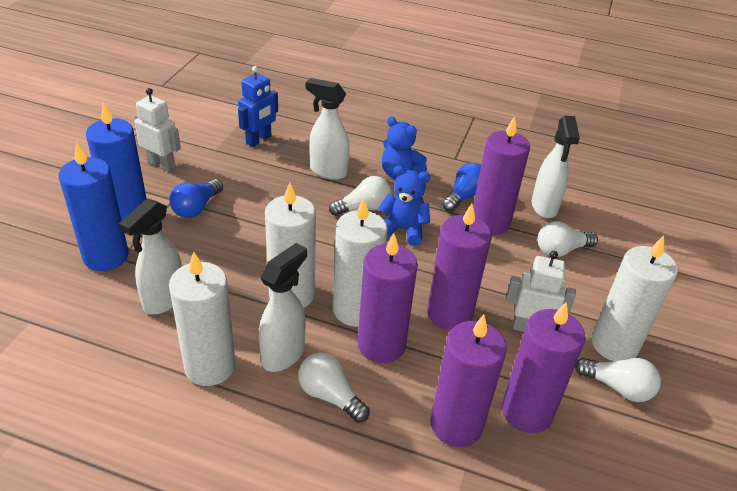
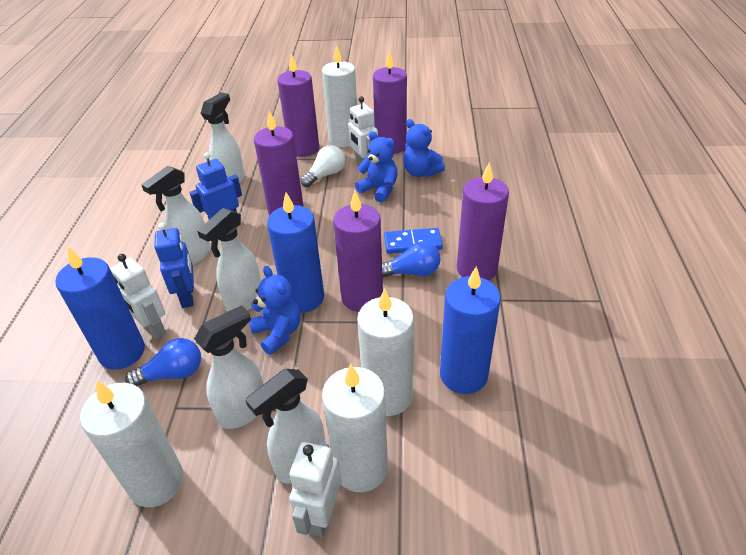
blue candle: 2 -> 3
blue domino: 0 -> 1
blue robot: 1 -> 2
blue teddy bear: 2 -> 3
white light bulb: 4 -> 1
white robot: 2 -> 3
white spray bottle: 4 -> 5

